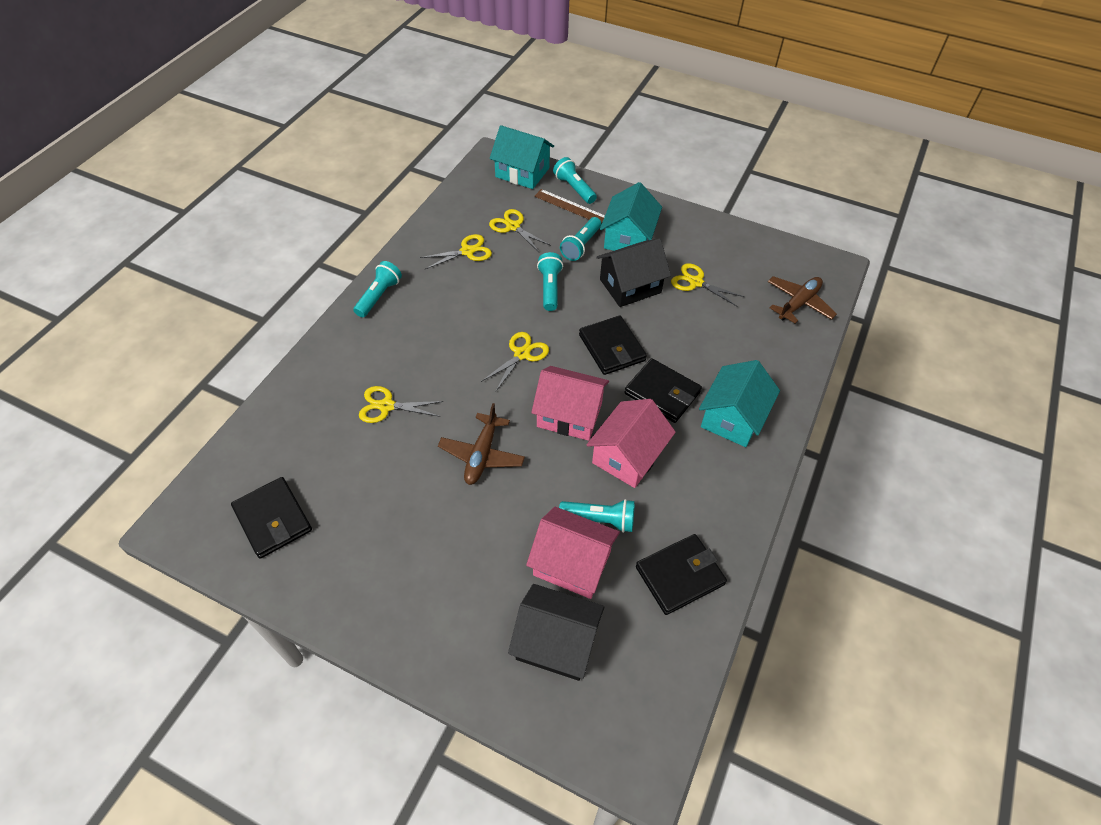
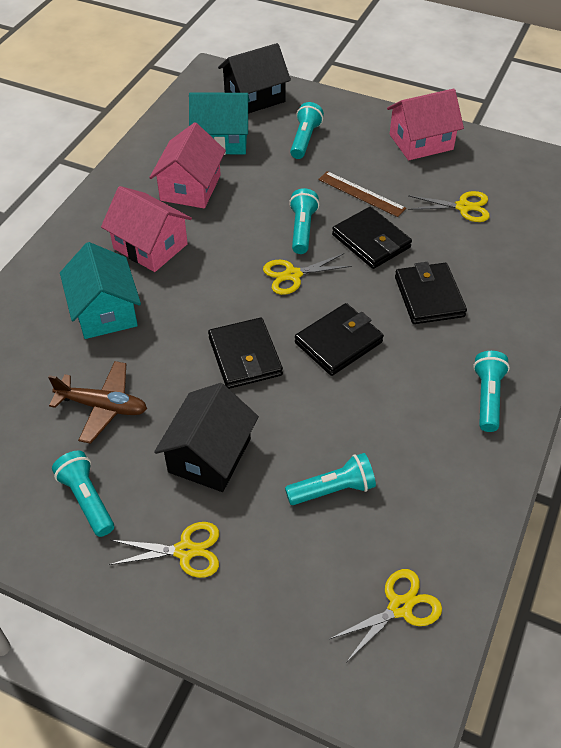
brown plane: 2 -> 1
turquoise house: 3 -> 2
yellow scissors: 5 -> 4

